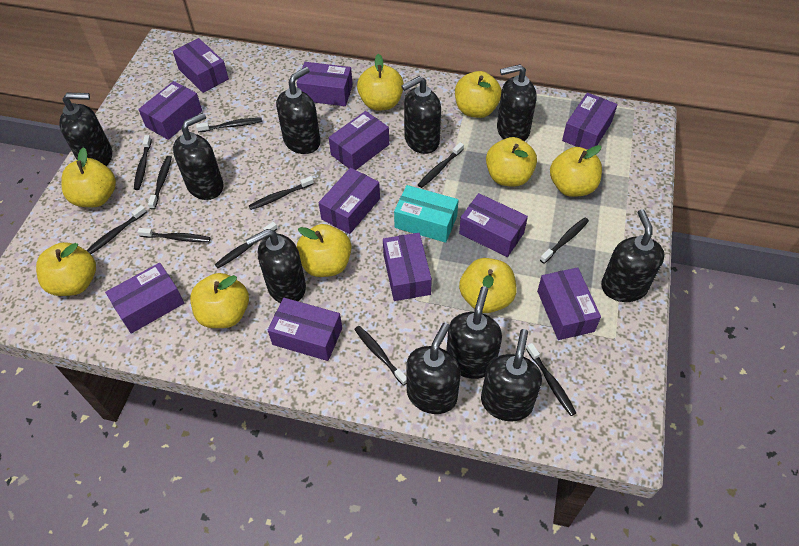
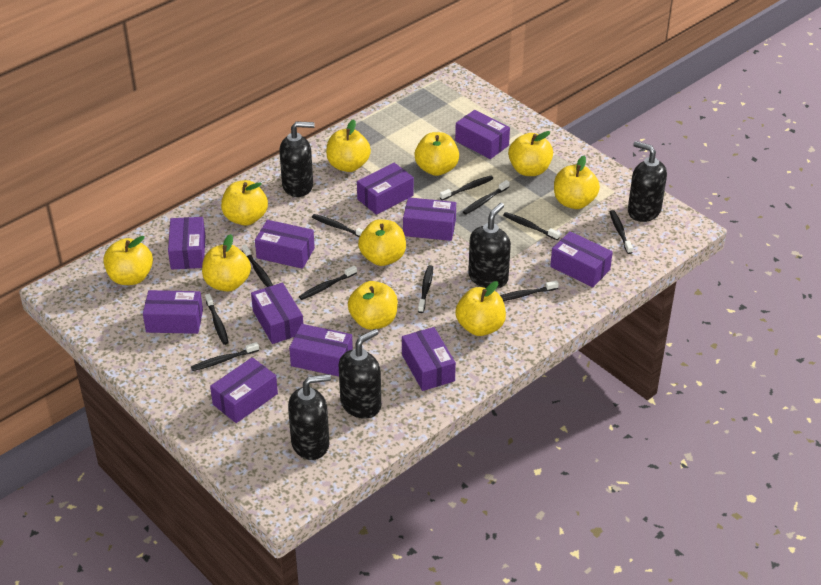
black soap dispenser: 10 -> 5
turquoise box: 1 -> 0
yellow apple: 9 -> 10

